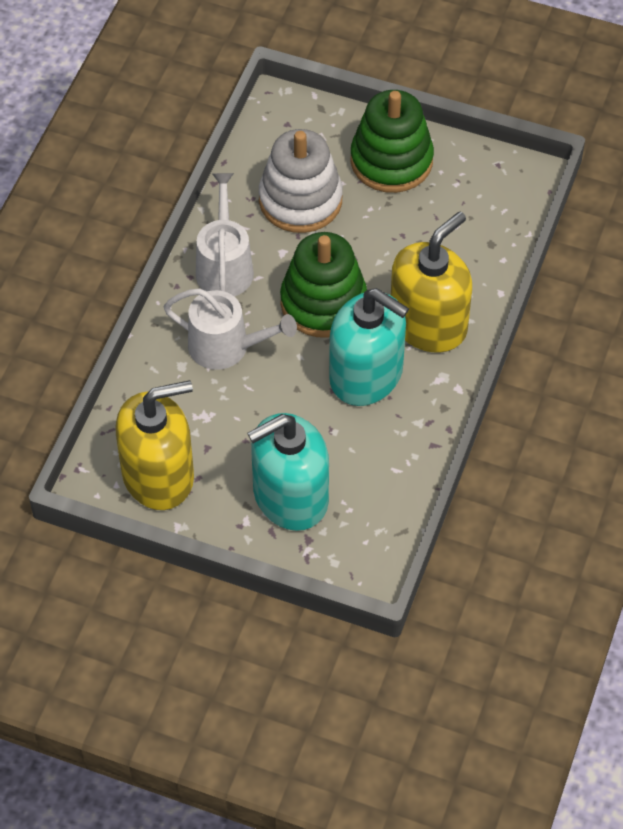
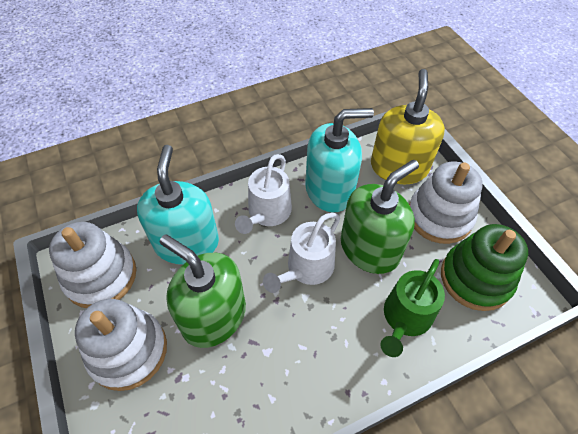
green soap dispenser: 0 -> 2
green stacking toy: 2 -> 1
green watering can: 0 -> 1
white stacking toy: 1 -> 3
yellow soap dispenser: 2 -> 1

